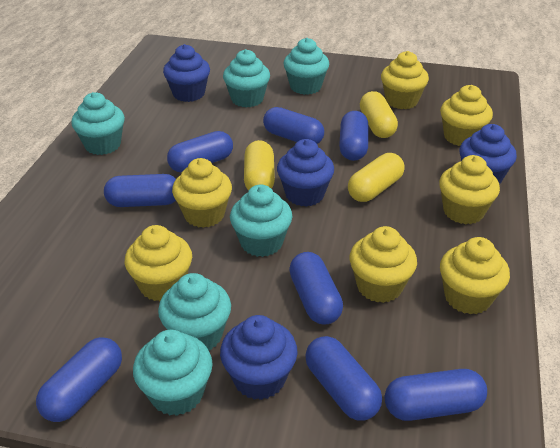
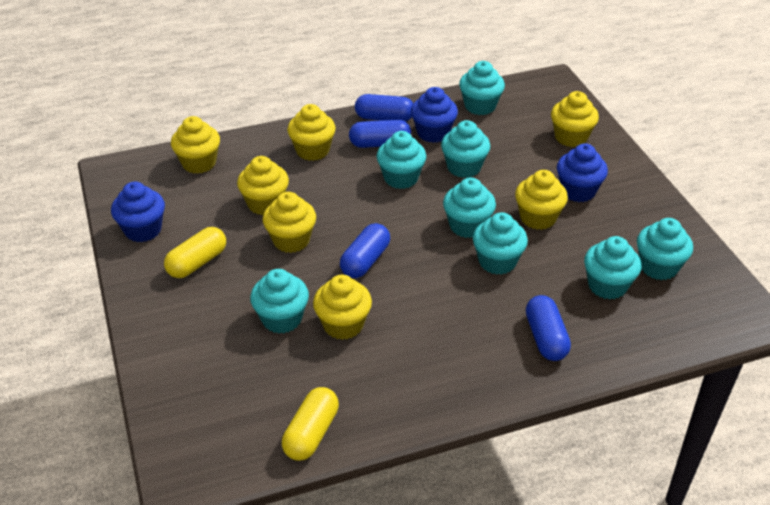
blue capsule: 8 -> 4
blue cupcake: 4 -> 3
turquoise cupcake: 6 -> 8
yellow capsule: 3 -> 2

